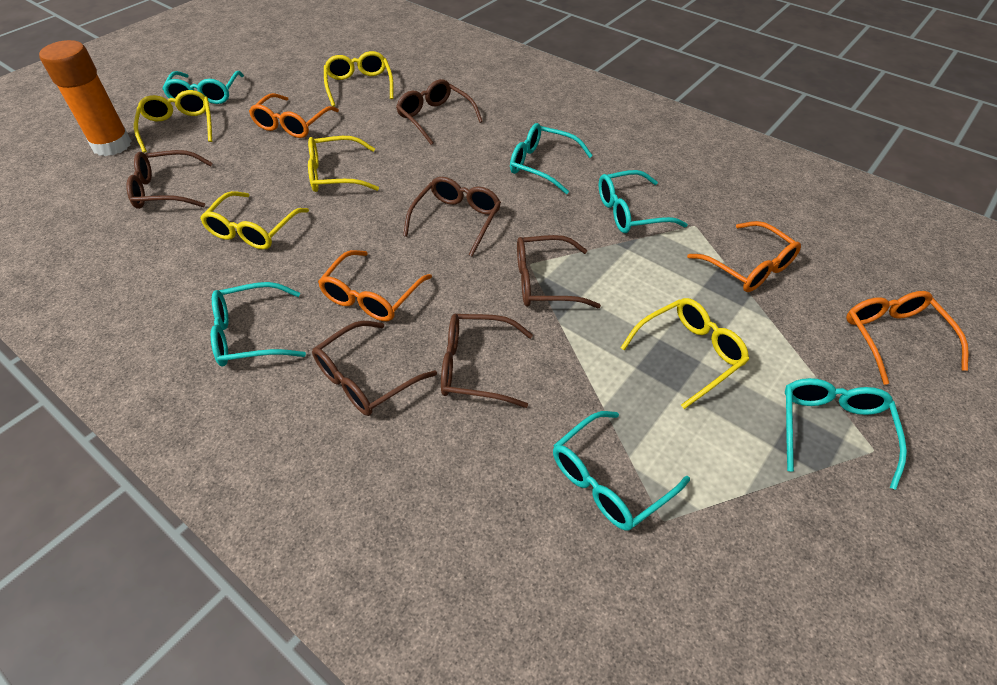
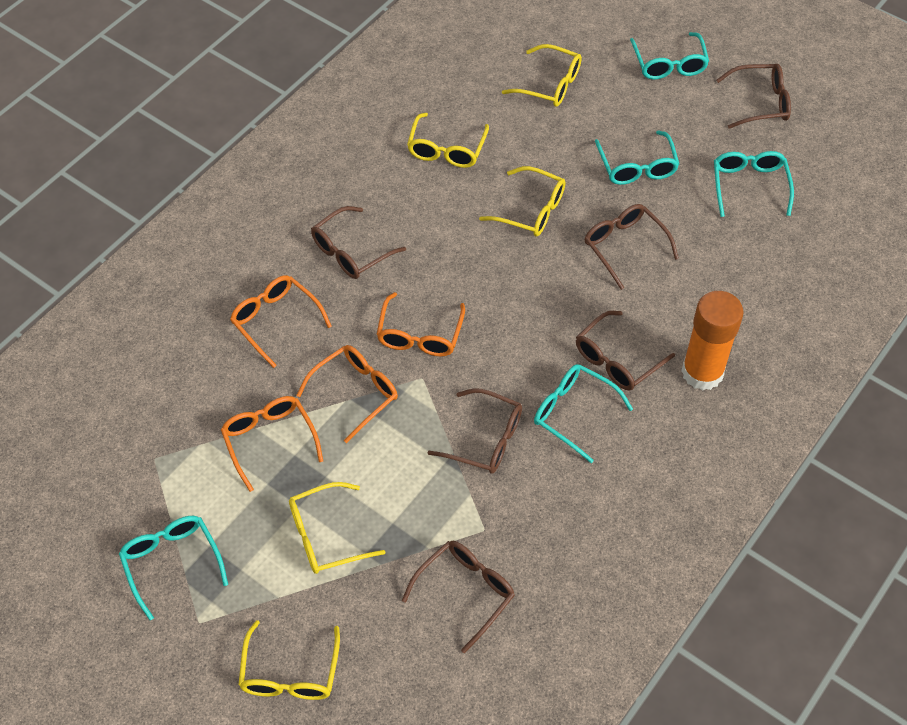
turquoise glasses: 6 -> 5

